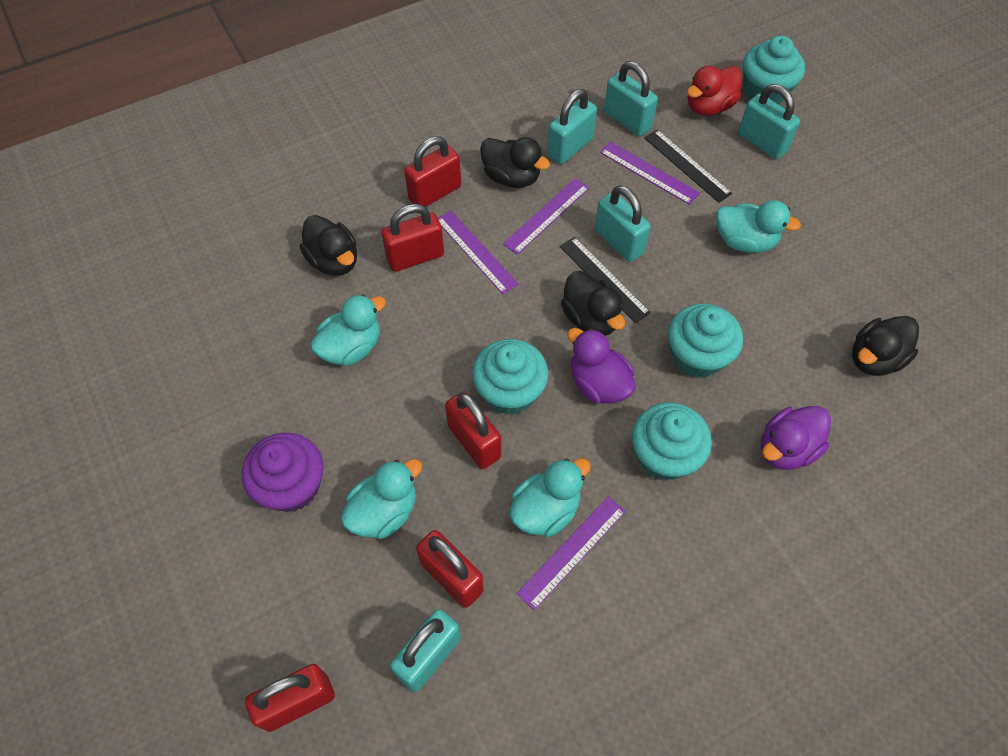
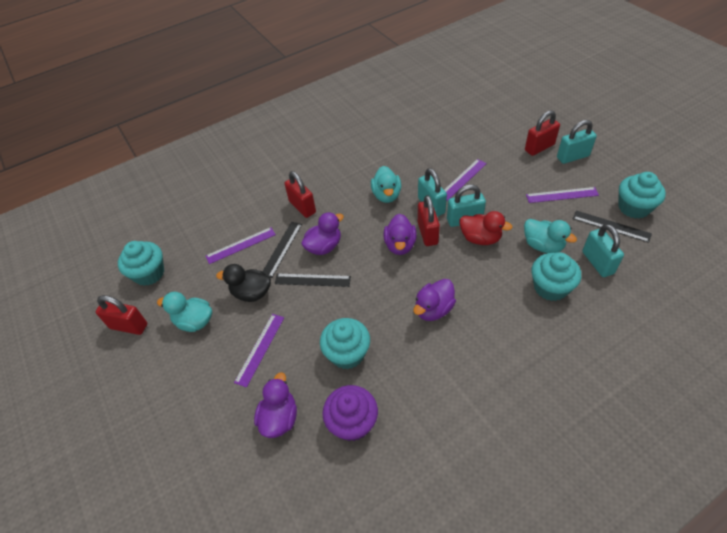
black duck: 4 -> 1
black ruler: 2 -> 3
purple duck: 2 -> 4
red padlock: 5 -> 4
turquoise duck: 4 -> 3
turquoise padlock: 5 -> 4

